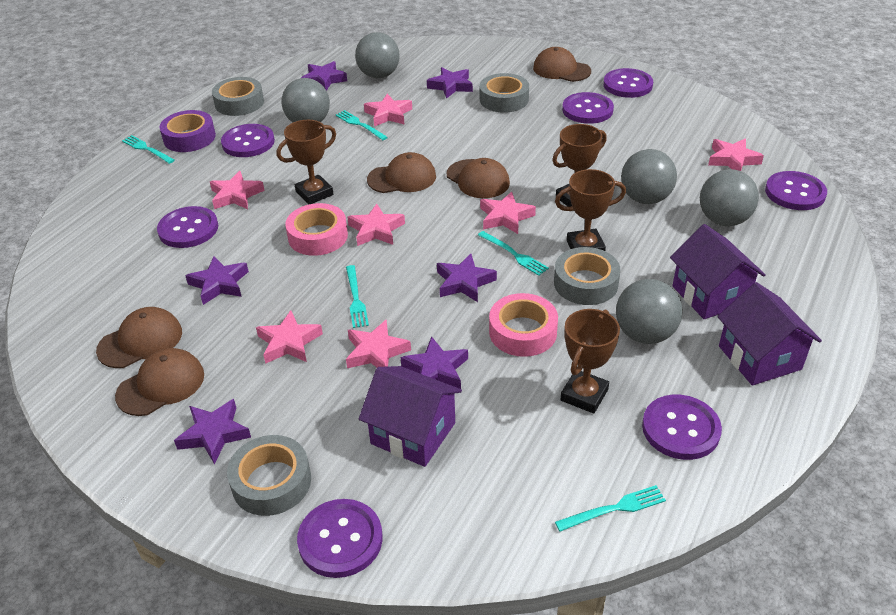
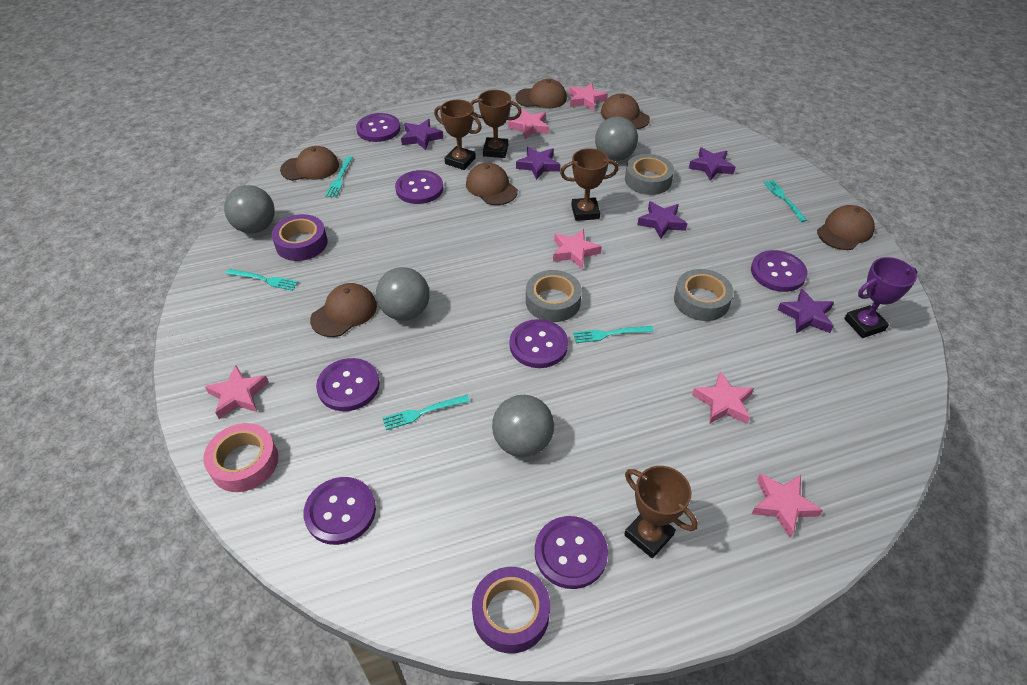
brown cap: 5 -> 6
grey ball: 5 -> 4
grey tape: 4 -> 3
pink star: 7 -> 6
pink tape: 2 -> 1
purple house: 3 -> 0
purple star: 6 -> 5
purple tape: 1 -> 2
purple trophy: 0 -> 1

